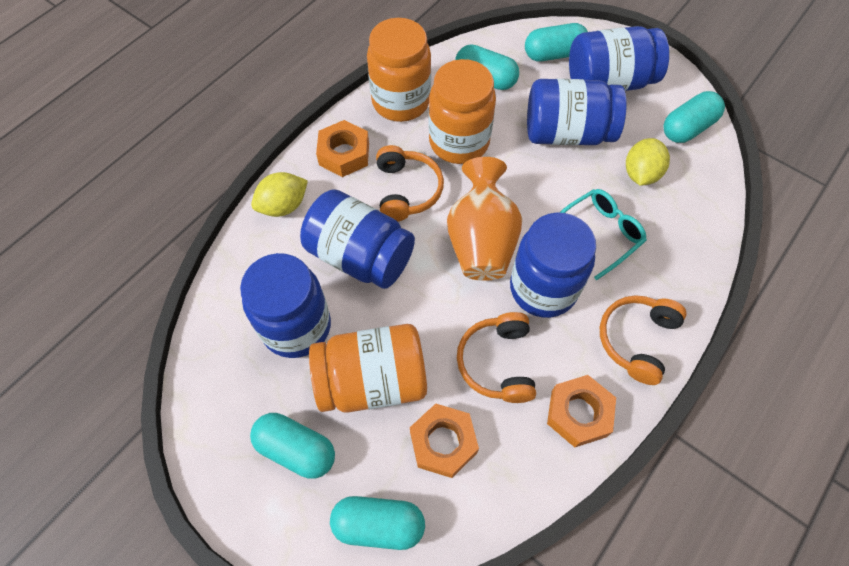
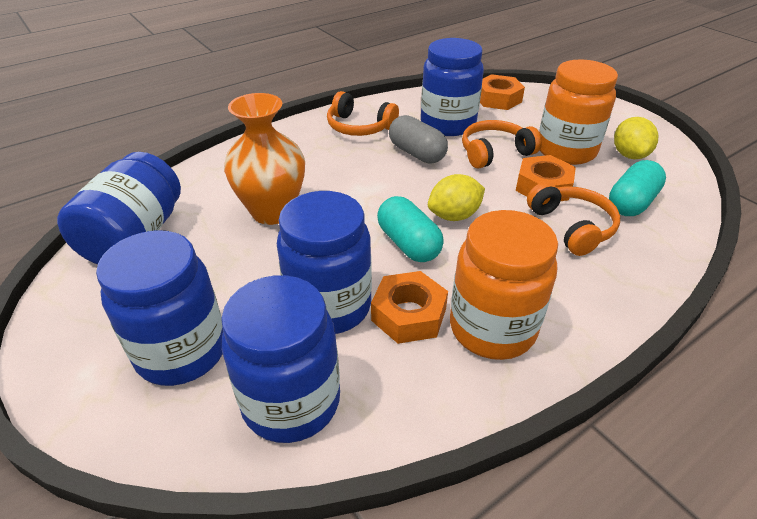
grey capsule: 0 -> 1
orange jar: 3 -> 2
turquoise capsule: 5 -> 2
turquoise glasses: 1 -> 0

